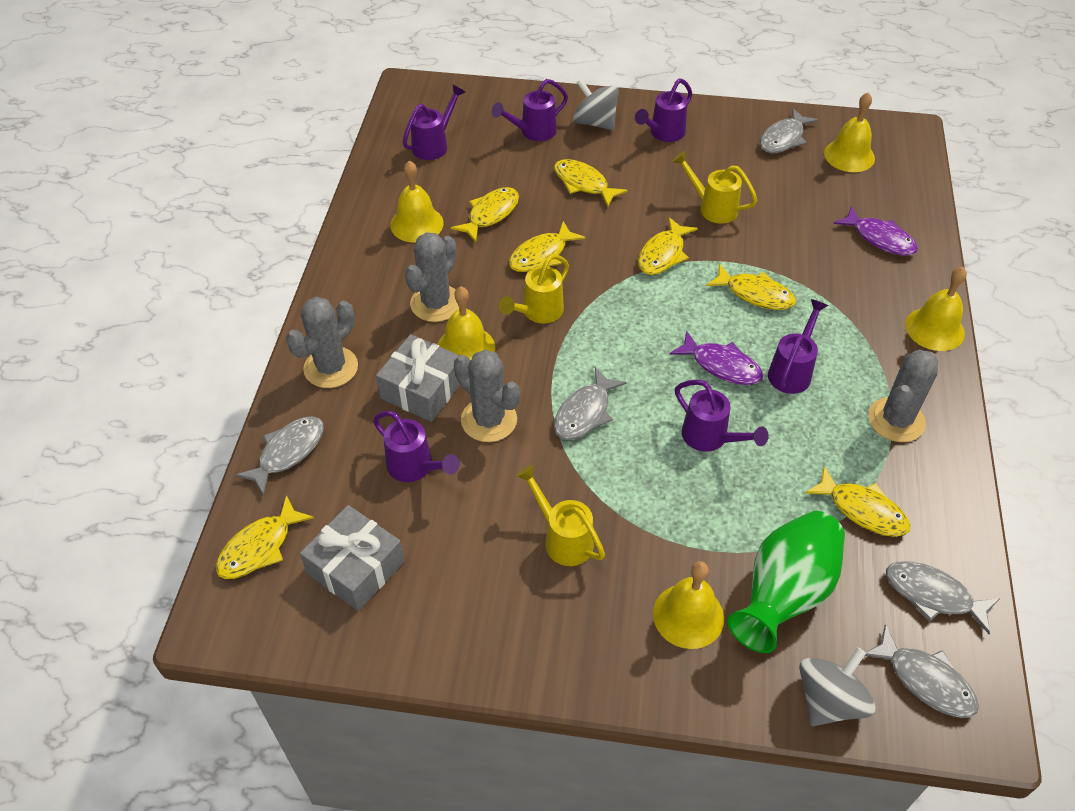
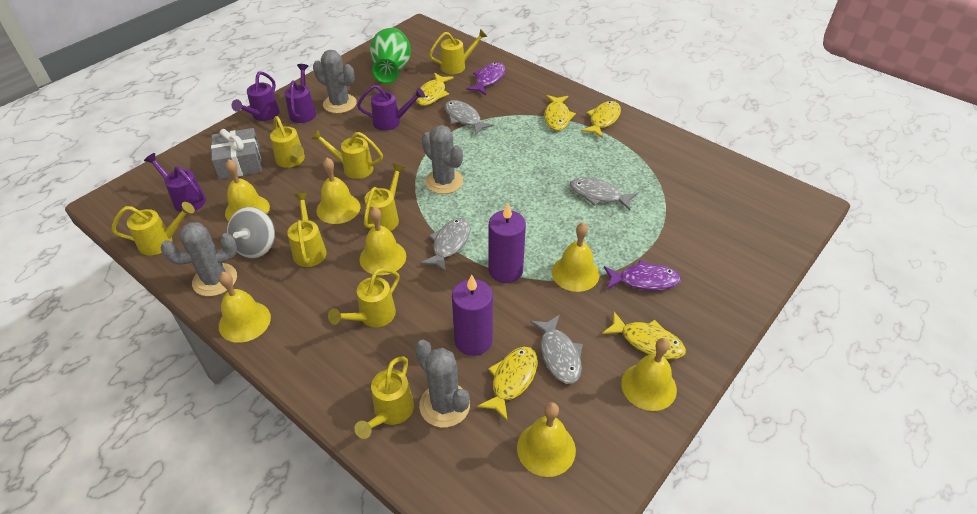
grey fish: 5 -> 4
grey gift: 2 -> 1
grey spinning top: 2 -> 1
purple candle: 0 -> 2
purple watering can: 6 -> 4
yellow bell: 5 -> 7
yellow fish: 7 -> 5
yellow watering can: 3 -> 8

